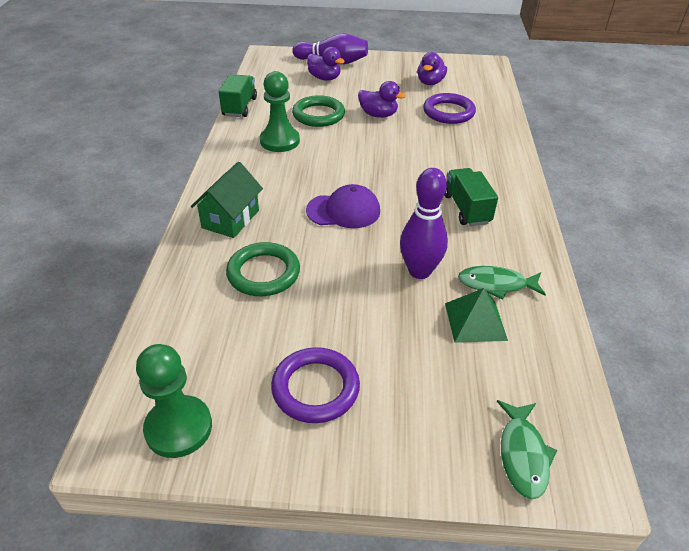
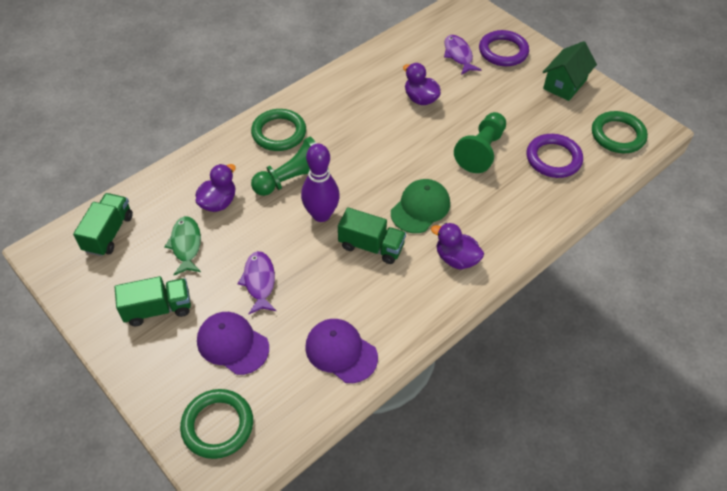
green cap: 0 -> 1
green fish: 2 -> 1
green pyramid: 1 -> 0
green ring: 2 -> 3
green truck: 2 -> 3
purple bowling pin: 2 -> 1
purple cap: 1 -> 2
purple fish: 0 -> 2

